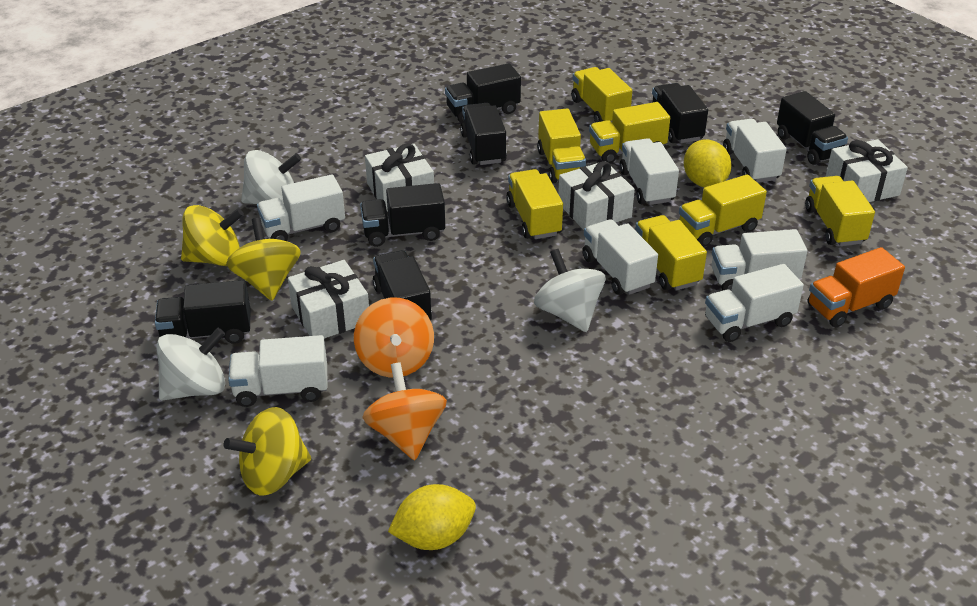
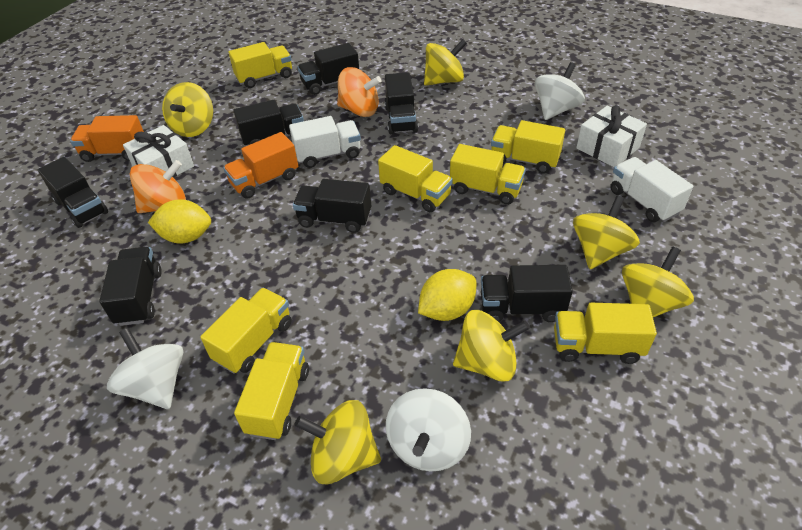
orange truck: 1 -> 2
white gift: 4 -> 2
white truck: 7 -> 2
yellow spinning top: 3 -> 6

